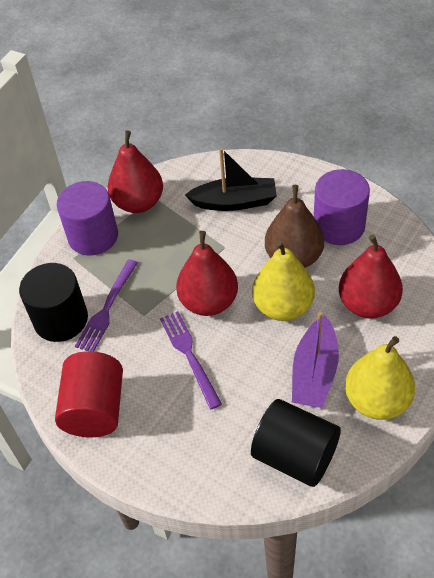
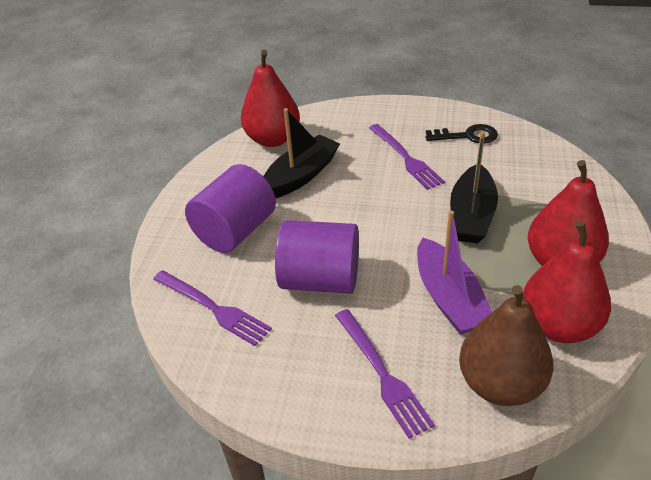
black boat: 1 -> 2
black cylinder: 2 -> 0
black key: 0 -> 1
purple fork: 2 -> 3
red cylinder: 1 -> 0
yellow pear: 2 -> 0

